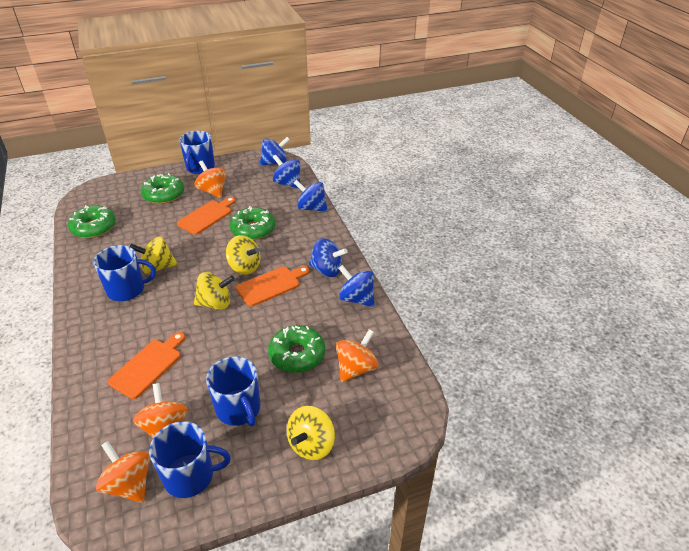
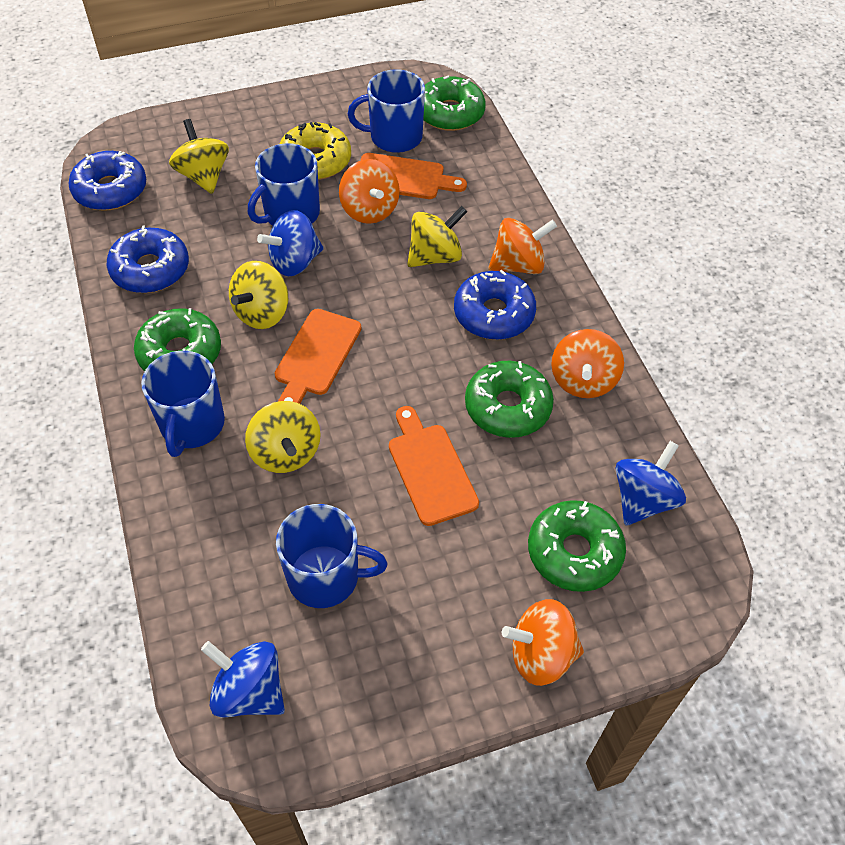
blue donut: 0 -> 3
blue spinning top: 5 -> 3
yellow donut: 0 -> 1

